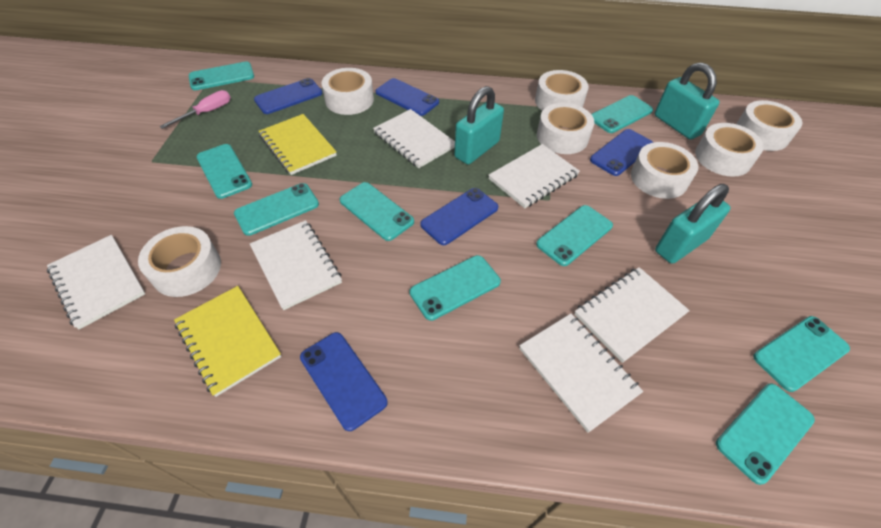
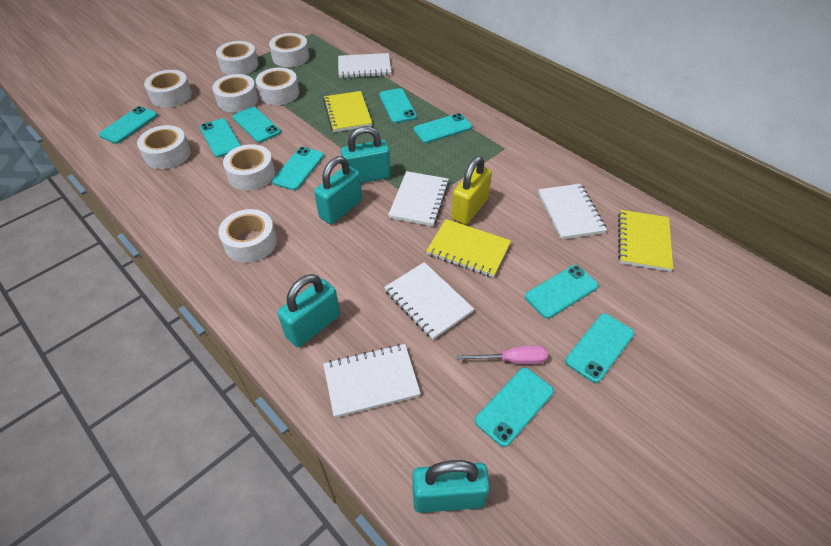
blue phone: 5 -> 0
turquoise padlock: 3 -> 4
white notebook: 6 -> 5
white tape: 7 -> 8
yellow notebook: 2 -> 3
yellow padlock: 0 -> 1

